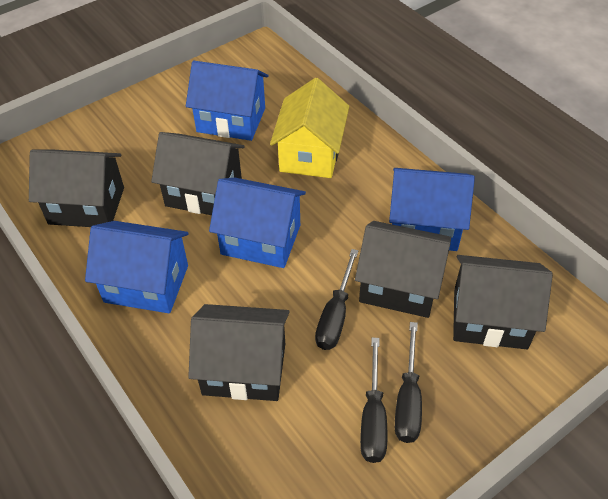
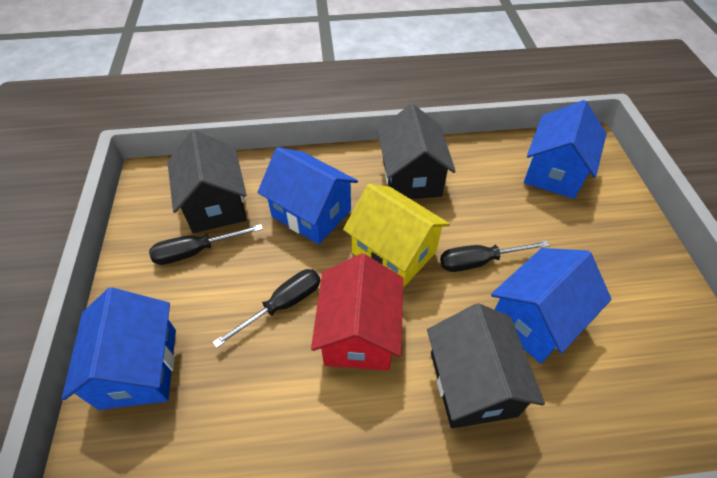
black house: 5 -> 3
red house: 0 -> 1

